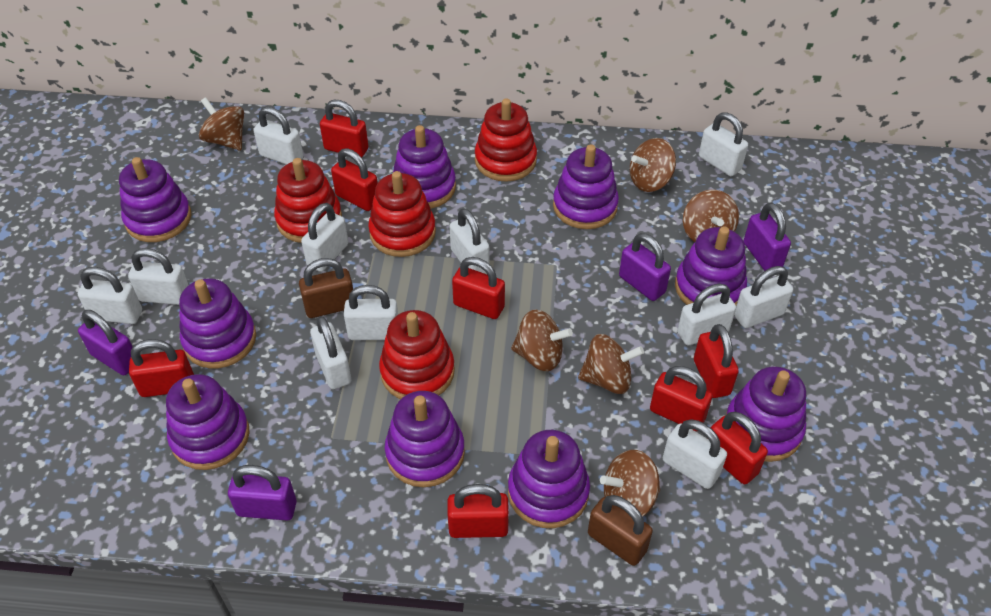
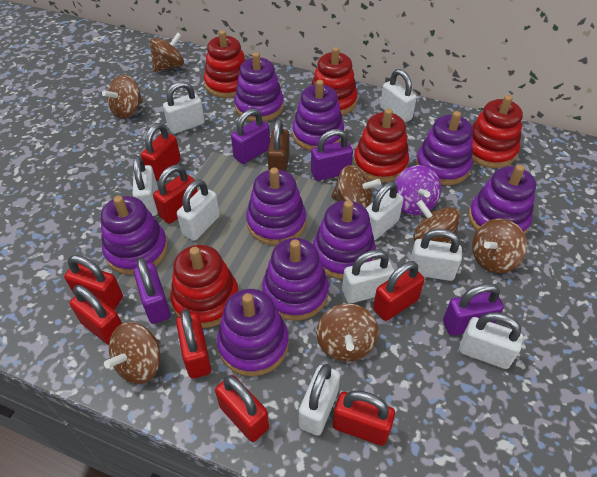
brown padlock: 2 -> 1
brown spinning top: 6 -> 7
purple spinning top: 0 -> 1
red stacking toy: 4 -> 5
white padlock: 11 -> 9

